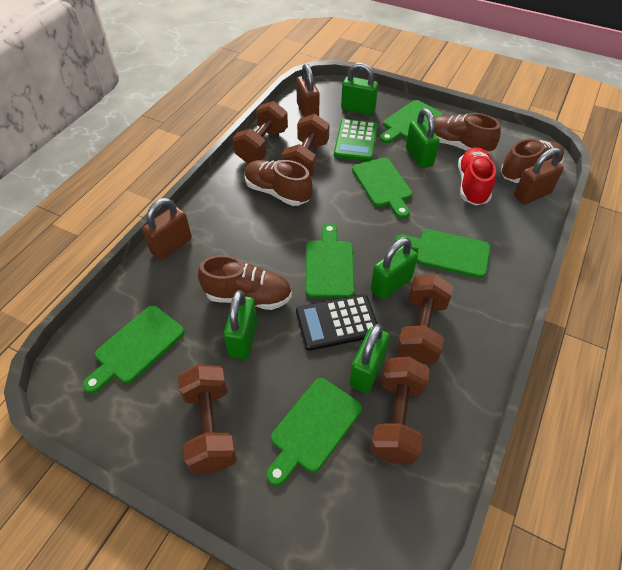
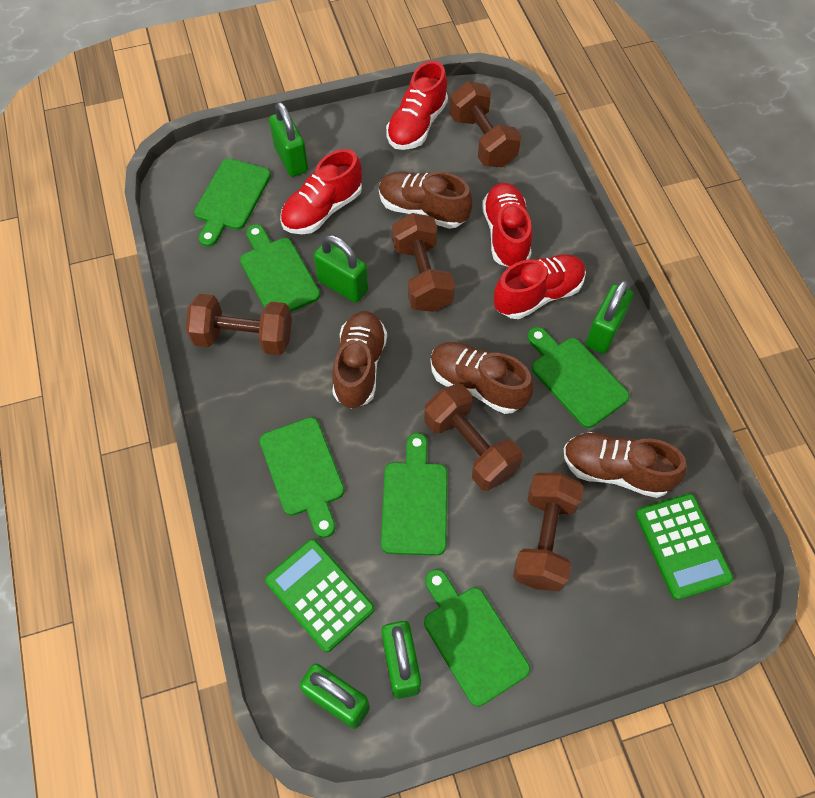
black calculator: 1 -> 0
brown padlock: 3 -> 0
green calculator: 1 -> 2
red shoe: 1 -> 4

